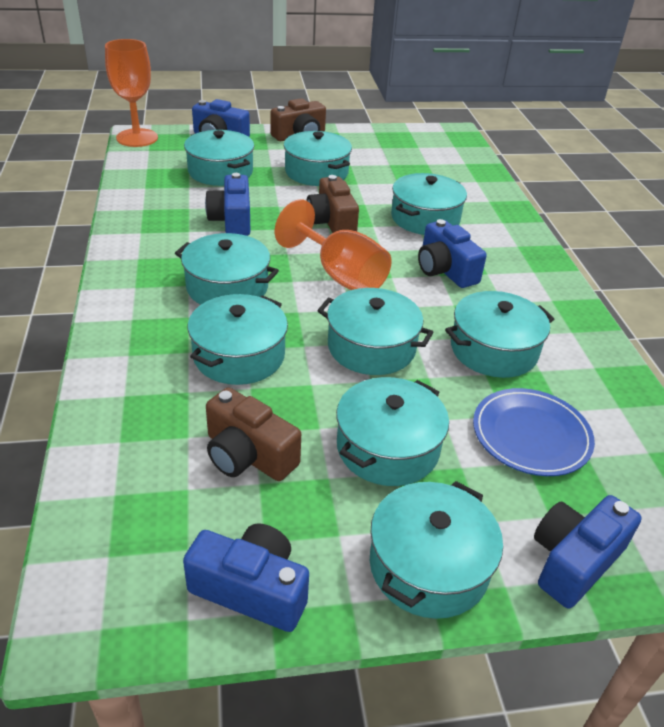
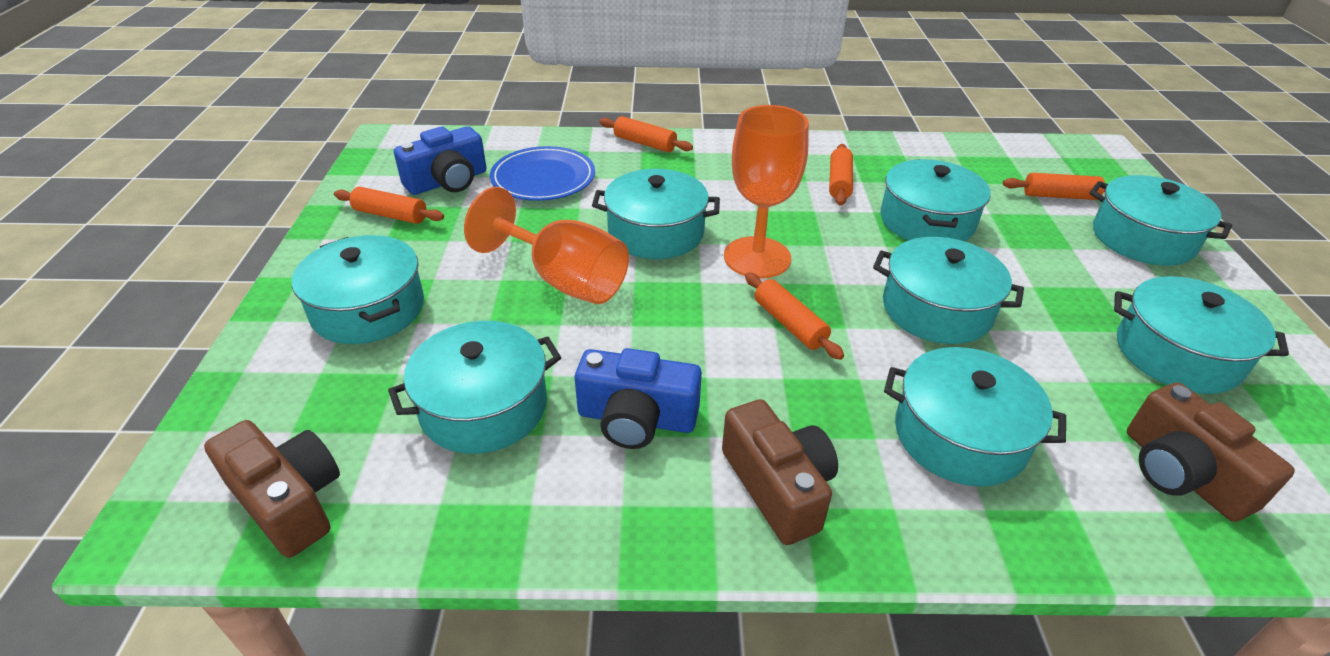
blue camera: 5 -> 2
orange rolling pin: 0 -> 5
turquoise pot: 9 -> 8

